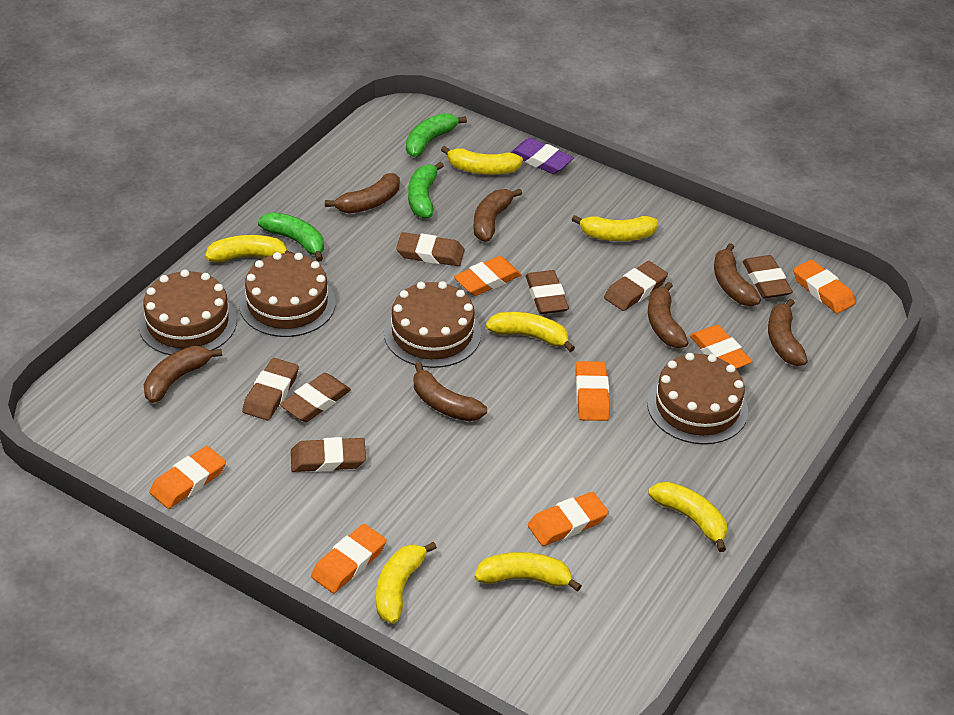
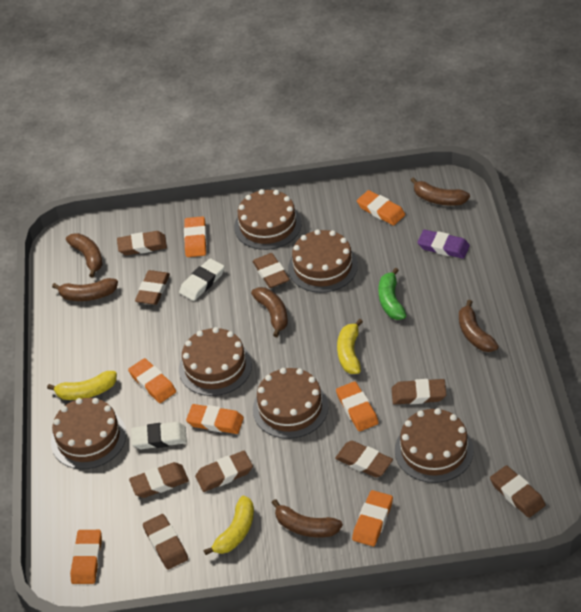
brown banana: 7 -> 6
brown cake: 4 -> 6
brown eraser: 7 -> 9
green banana: 3 -> 1
white eraser: 0 -> 2
yellow banana: 7 -> 3

